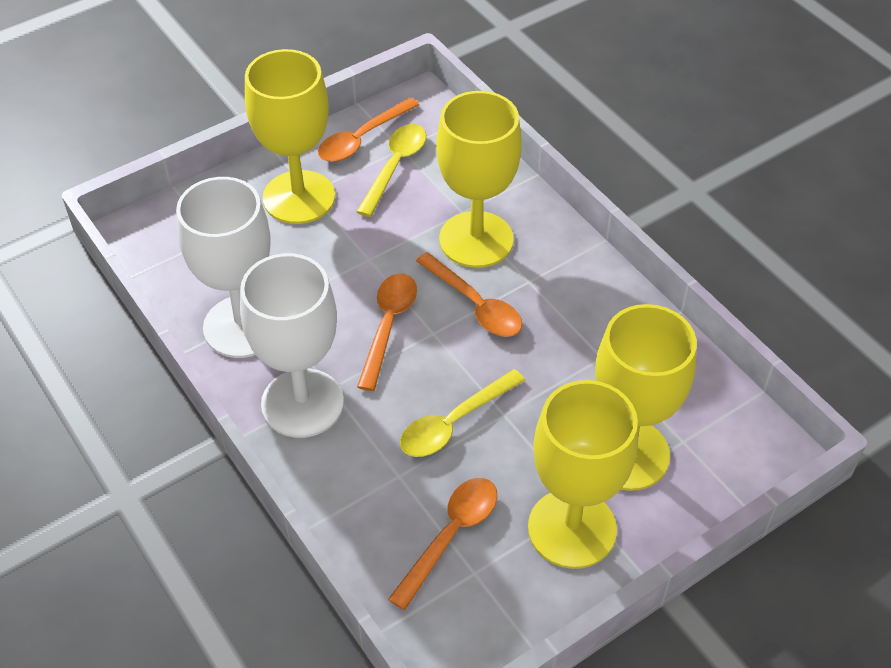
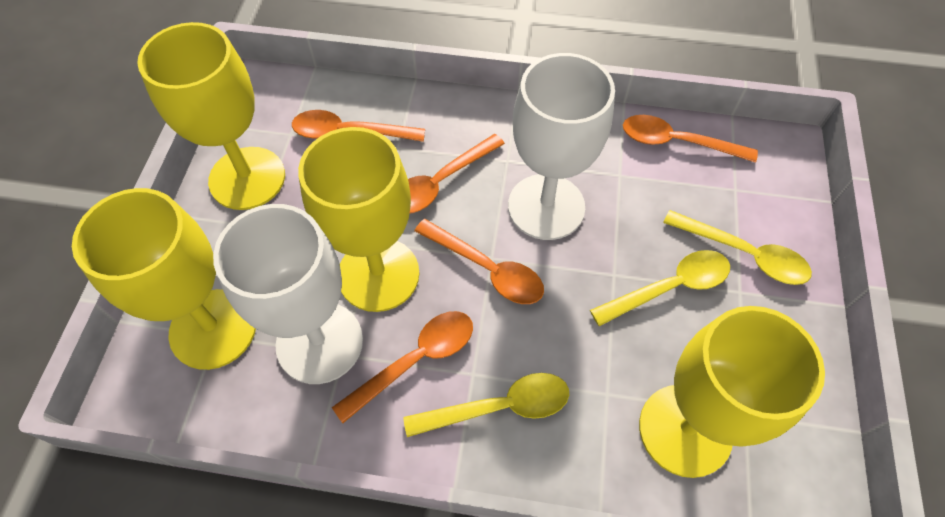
orange spoon: 4 -> 5
yellow spoon: 2 -> 3

